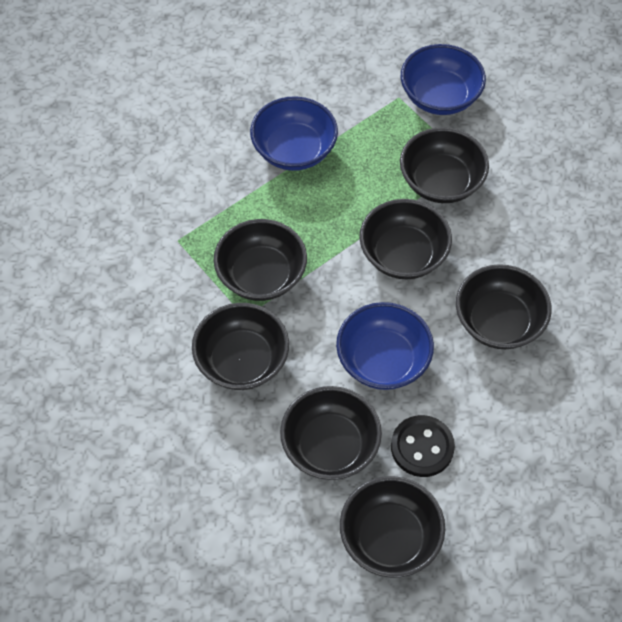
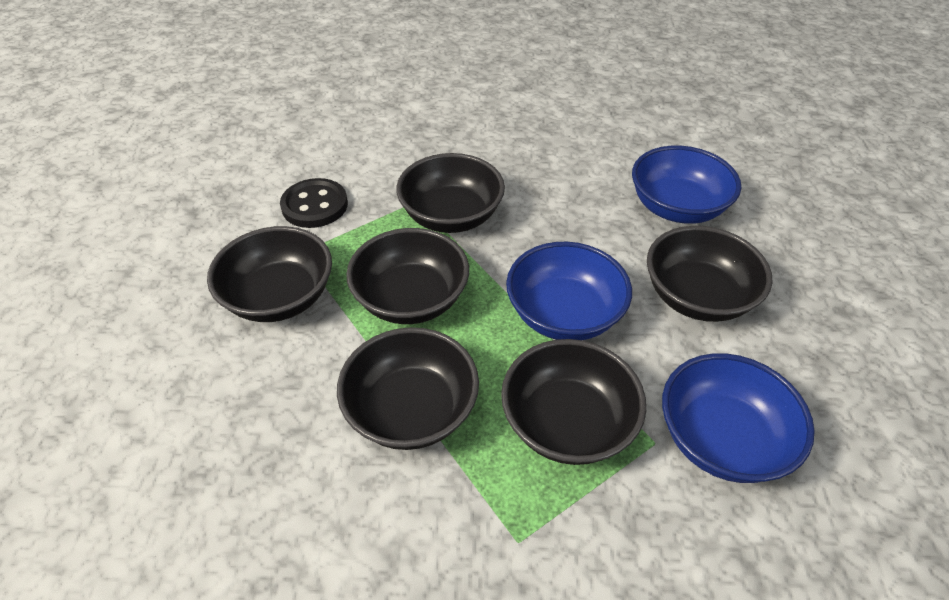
black bowl: 7 -> 6

